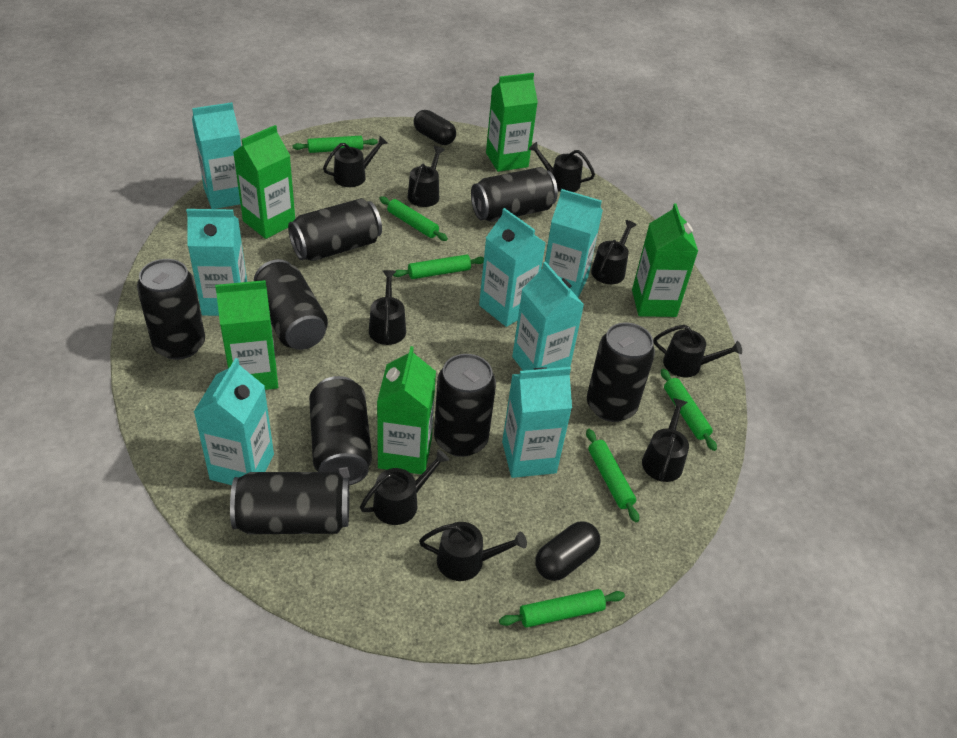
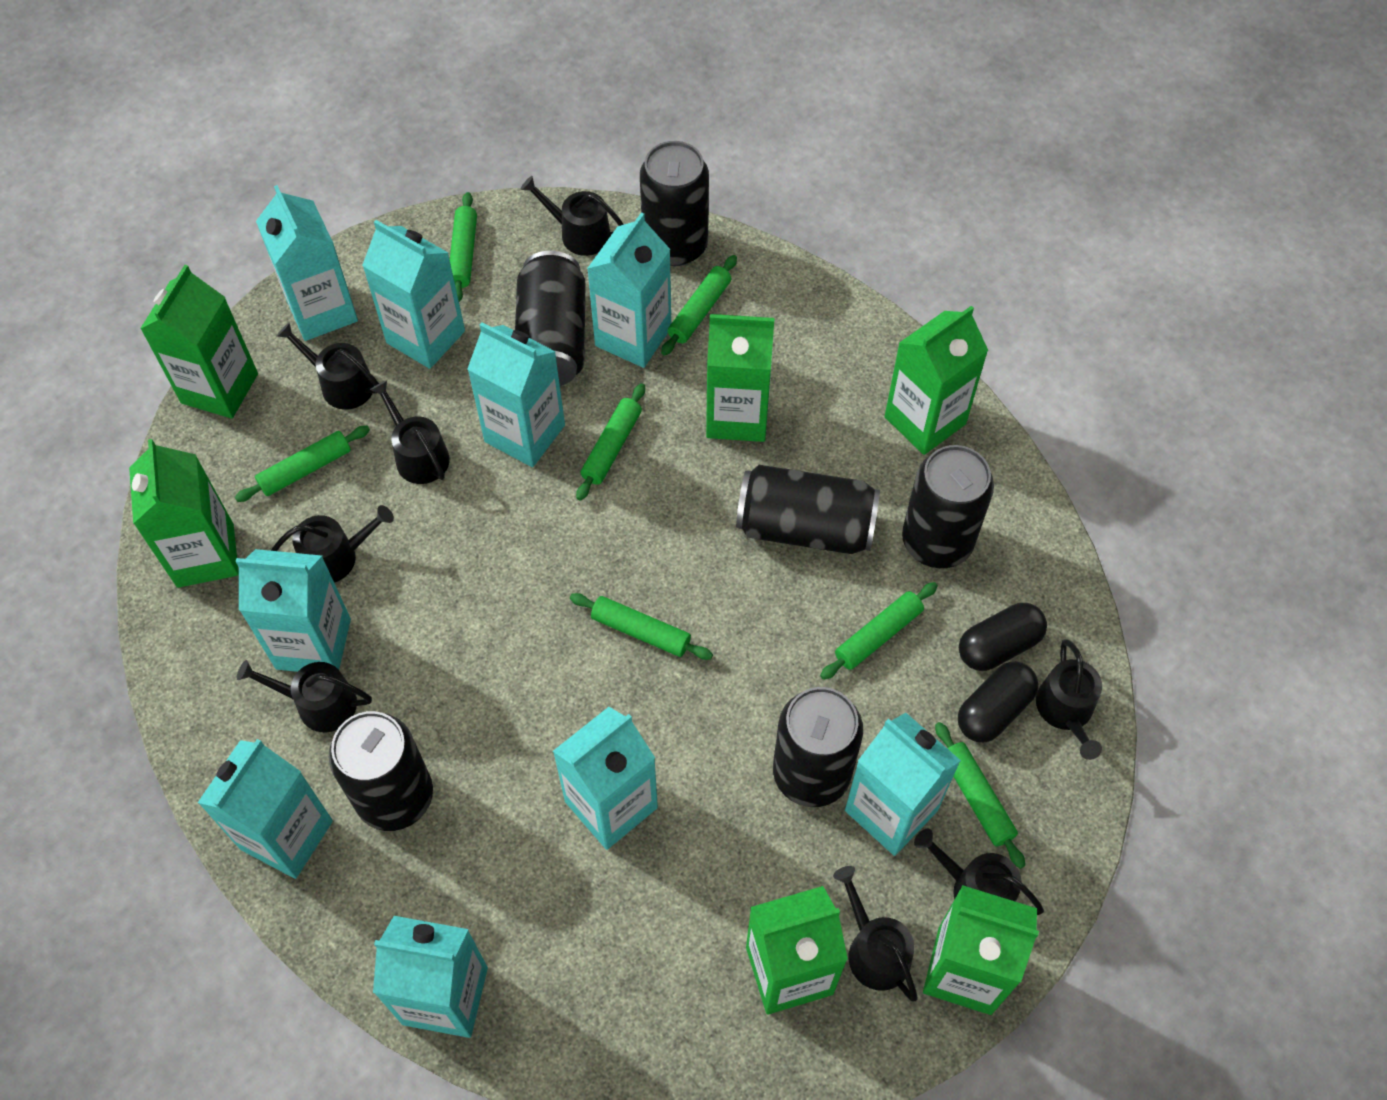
black can: 8 -> 6
black watering can: 9 -> 8
green carton: 5 -> 6
green rolling pin: 6 -> 7
turquoise carton: 7 -> 9

